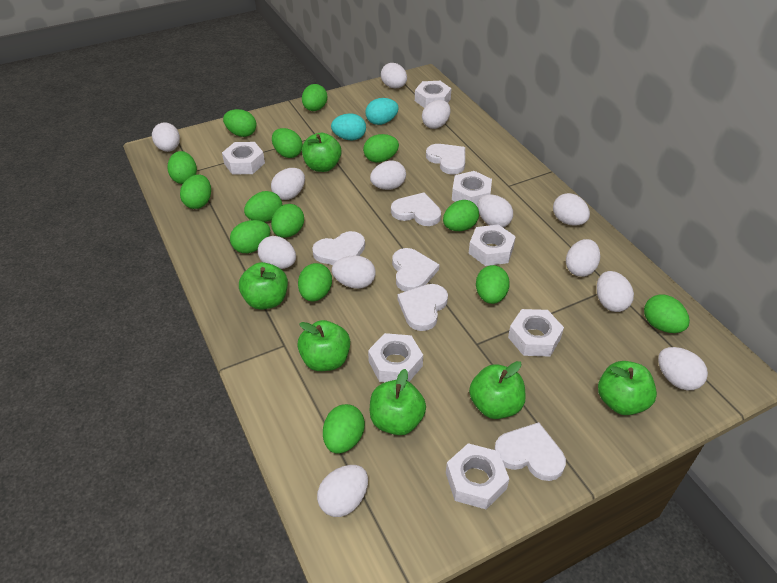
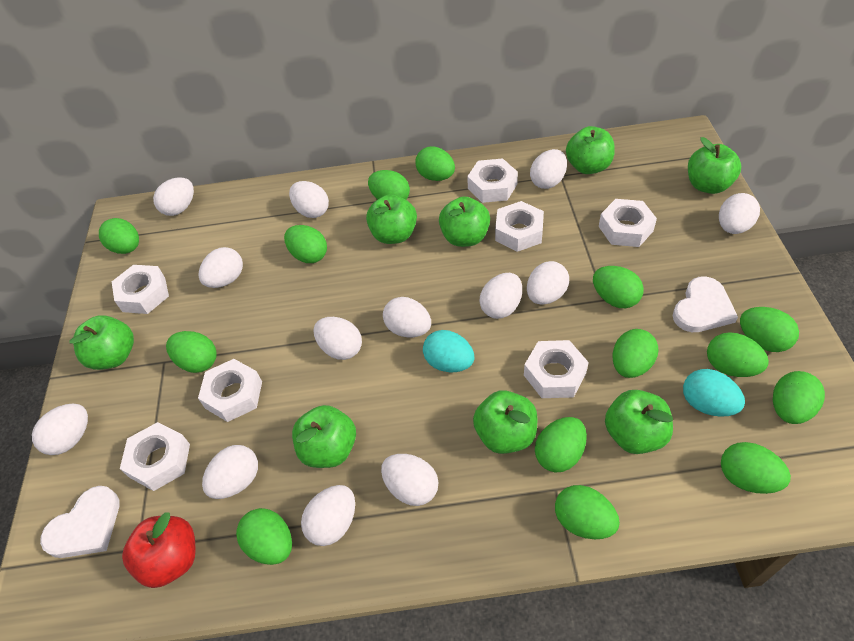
green apple: 6 -> 8
red apple: 0 -> 1
white heart: 6 -> 2

